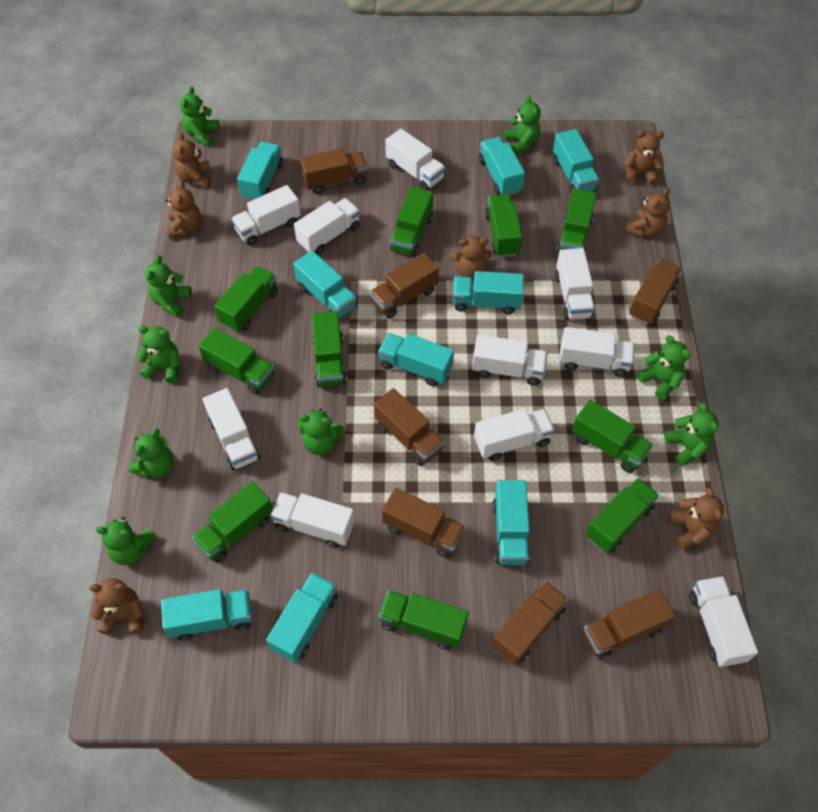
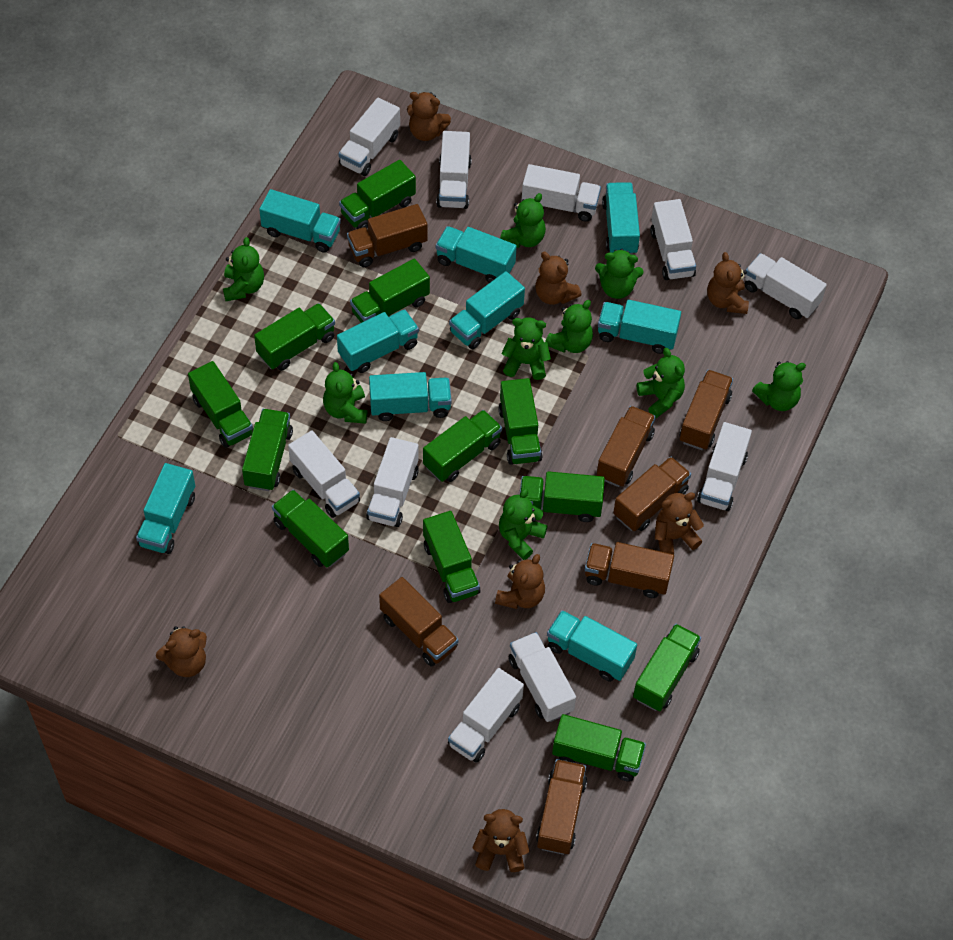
green truck: 10 -> 12

